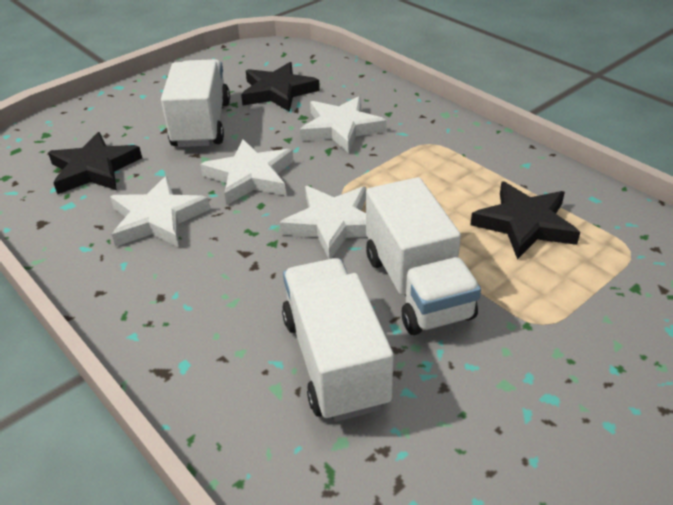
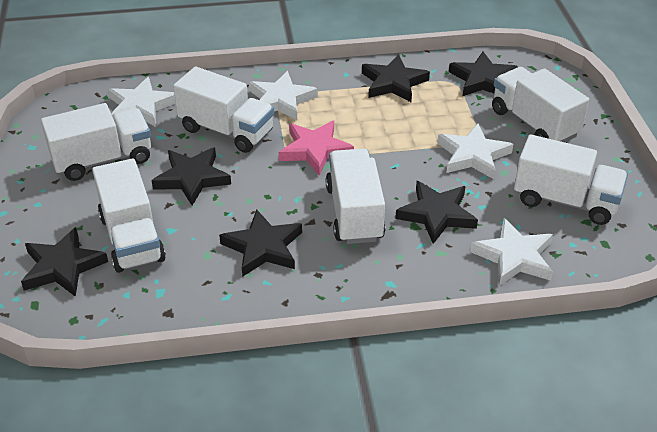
black star: 3 -> 6
pink star: 0 -> 1
white truck: 3 -> 6

